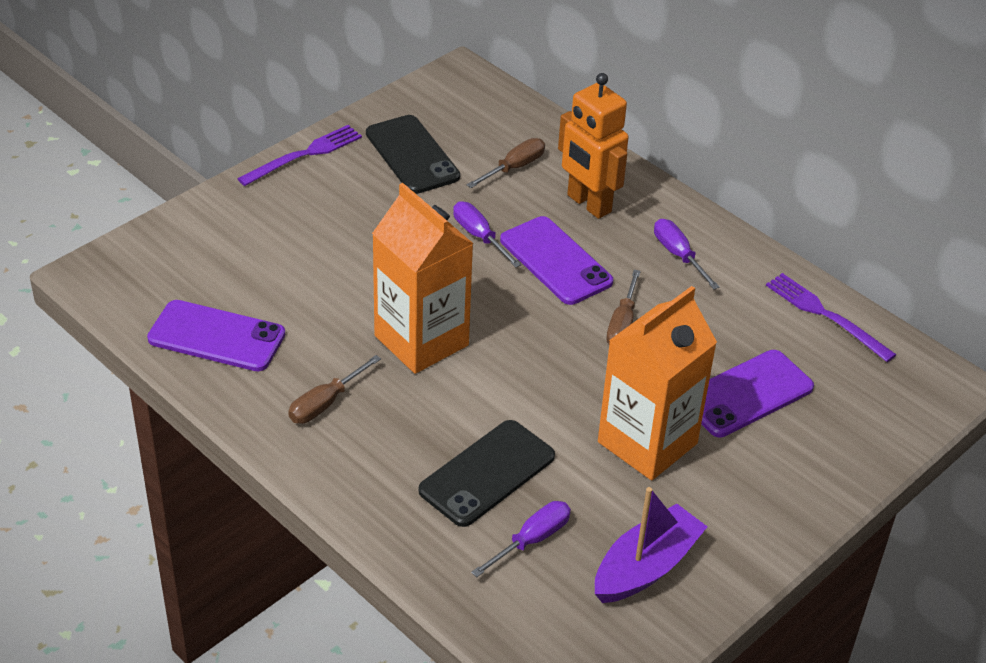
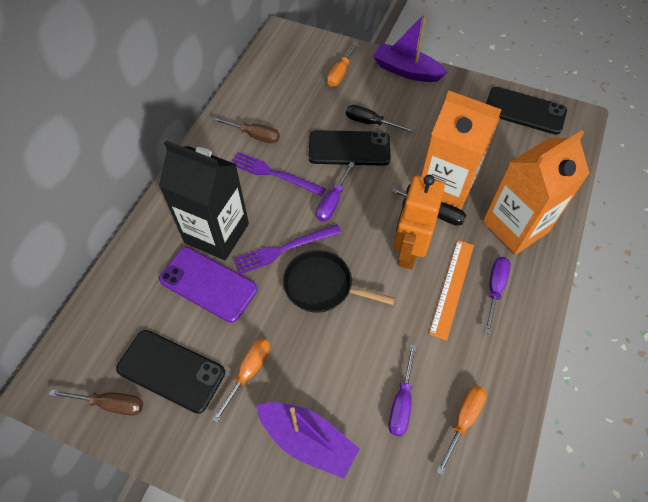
black carton: 0 -> 1
black pan: 0 -> 1
black phone: 2 -> 3
black screwdriver: 0 -> 2
brown screwdriver: 3 -> 2
orange ruler: 0 -> 1
orange screwdriver: 0 -> 3
purple boat: 1 -> 2
purple phone: 3 -> 1

